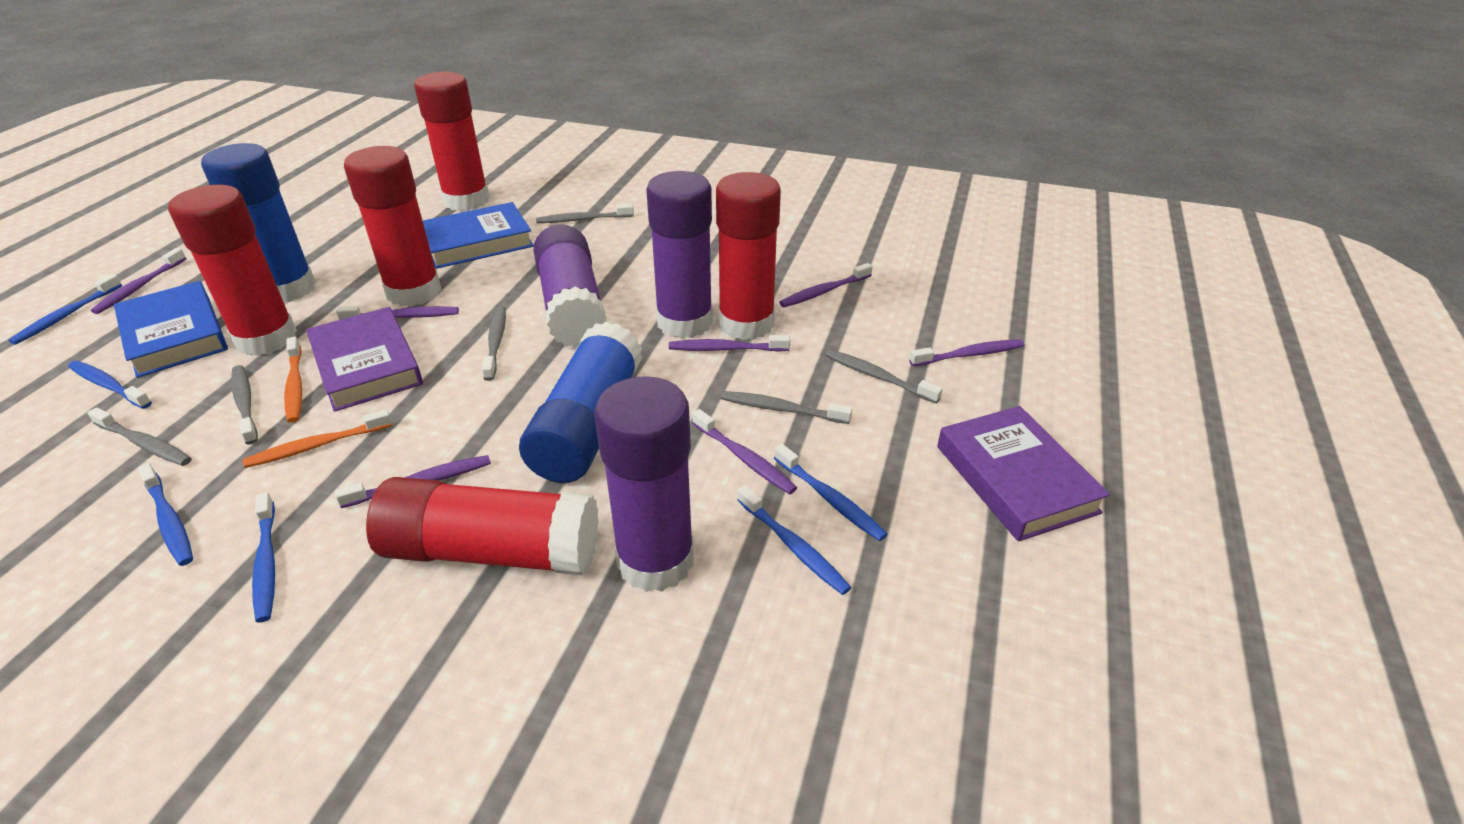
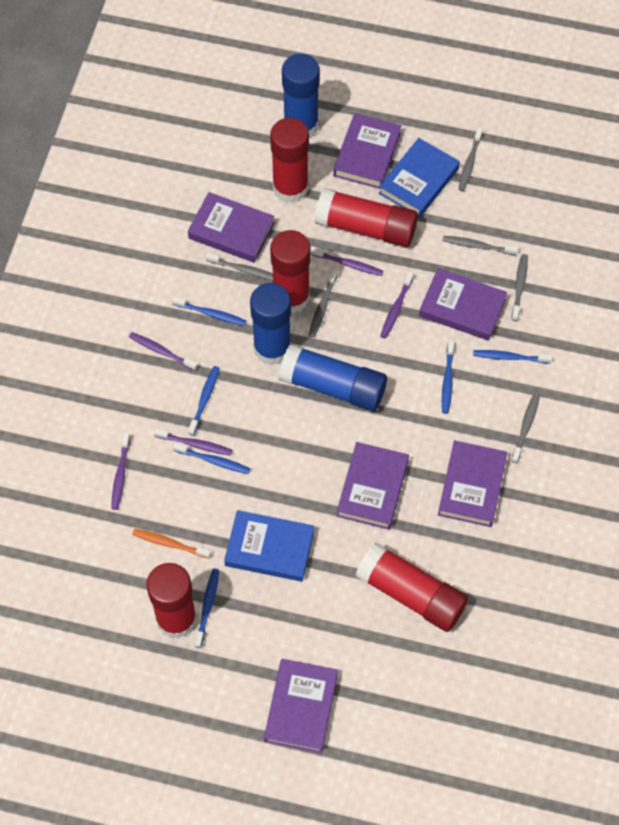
blue glue stick: 2 -> 3
orange toothbrush: 2 -> 1
purple book: 2 -> 6
purple glue stick: 3 -> 0
purple toothbrush: 7 -> 5

